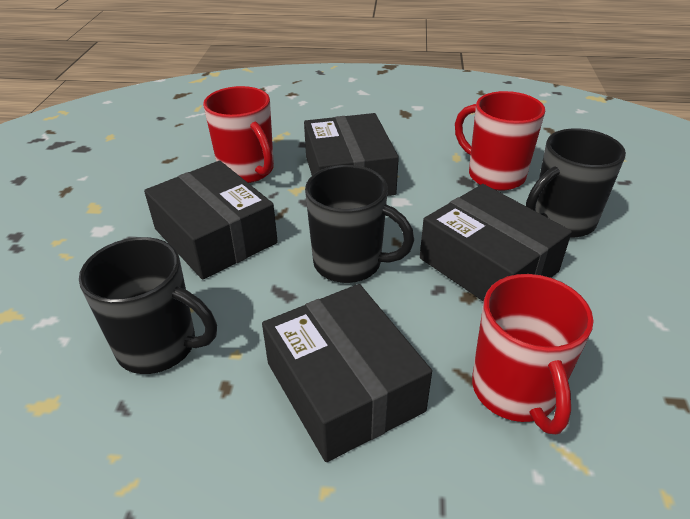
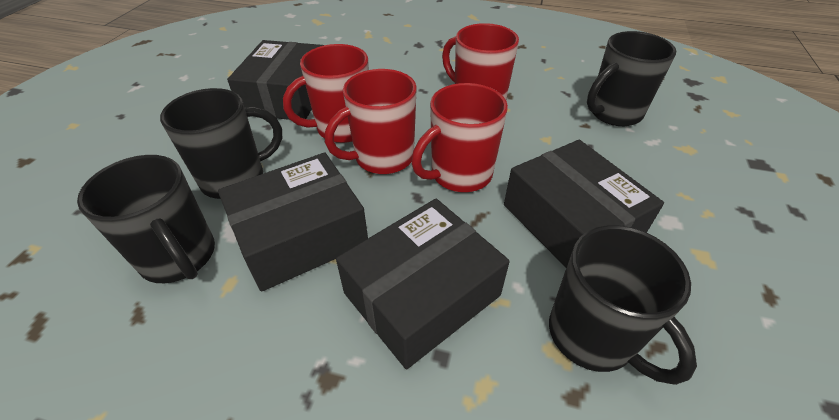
black mug: 3 -> 4
red mug: 3 -> 4

